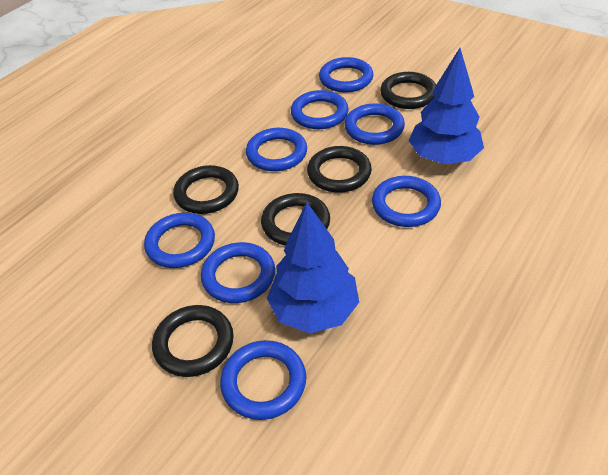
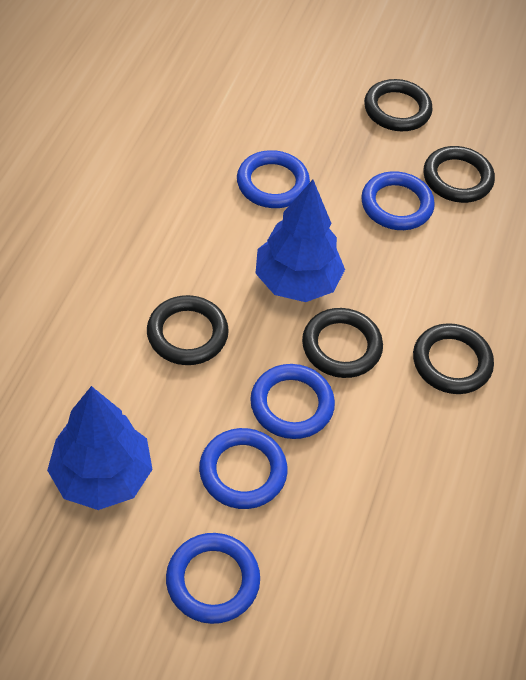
blue ring: 8 -> 5

